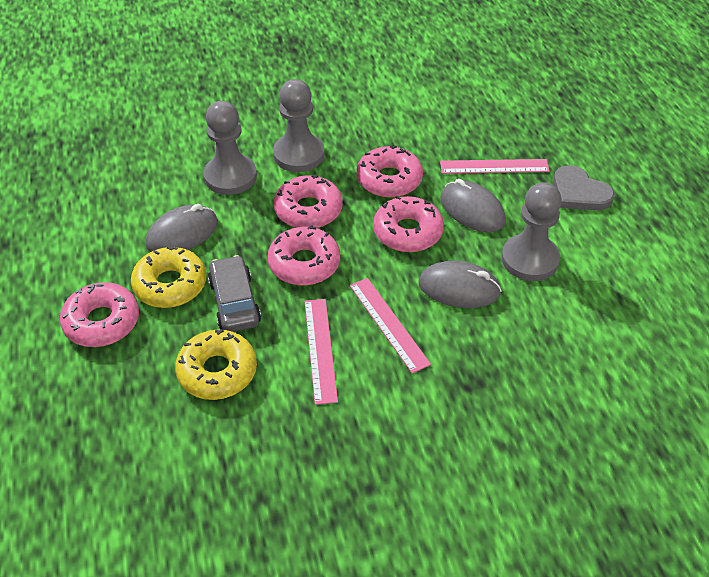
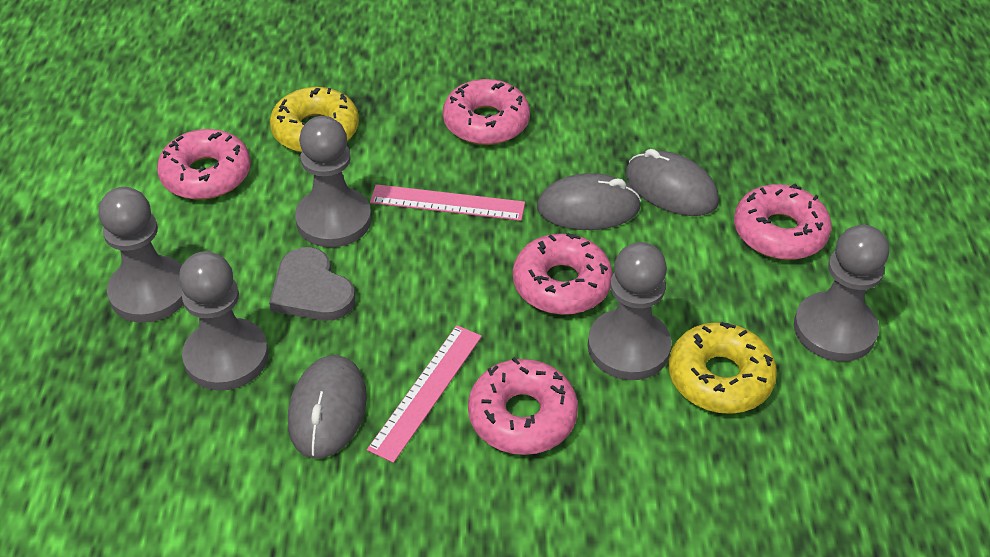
grey car: 1 -> 0
grey pawn: 3 -> 5
pink ruler: 3 -> 2

